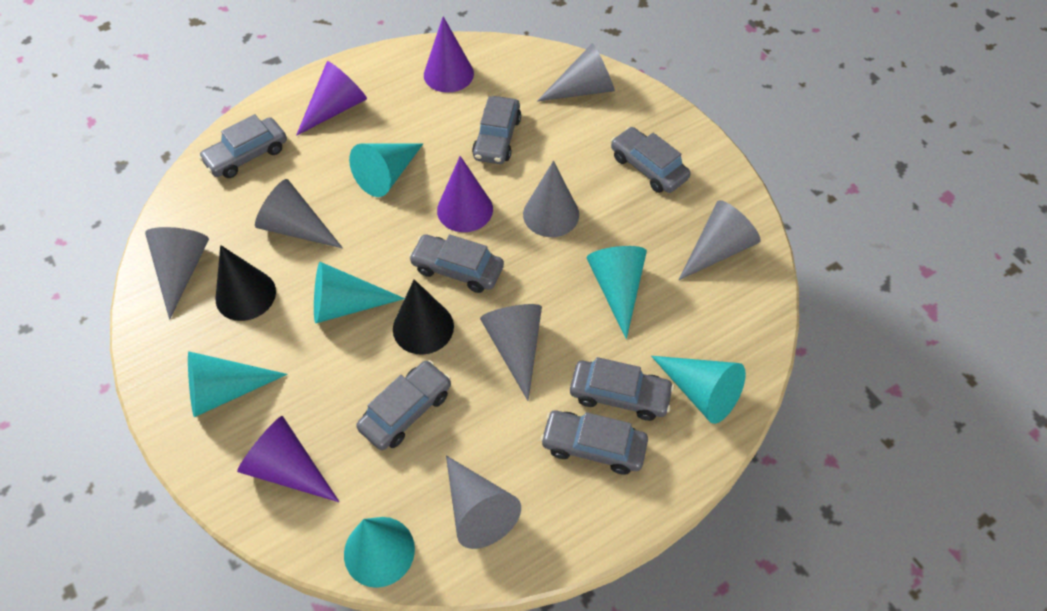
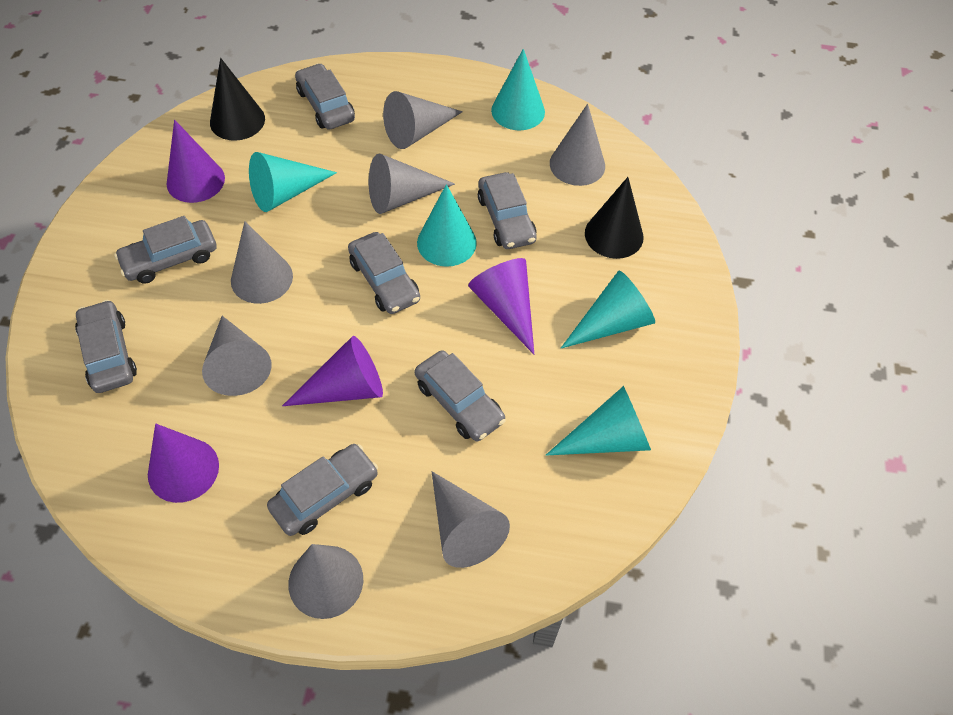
turquoise cone: 6 -> 5

